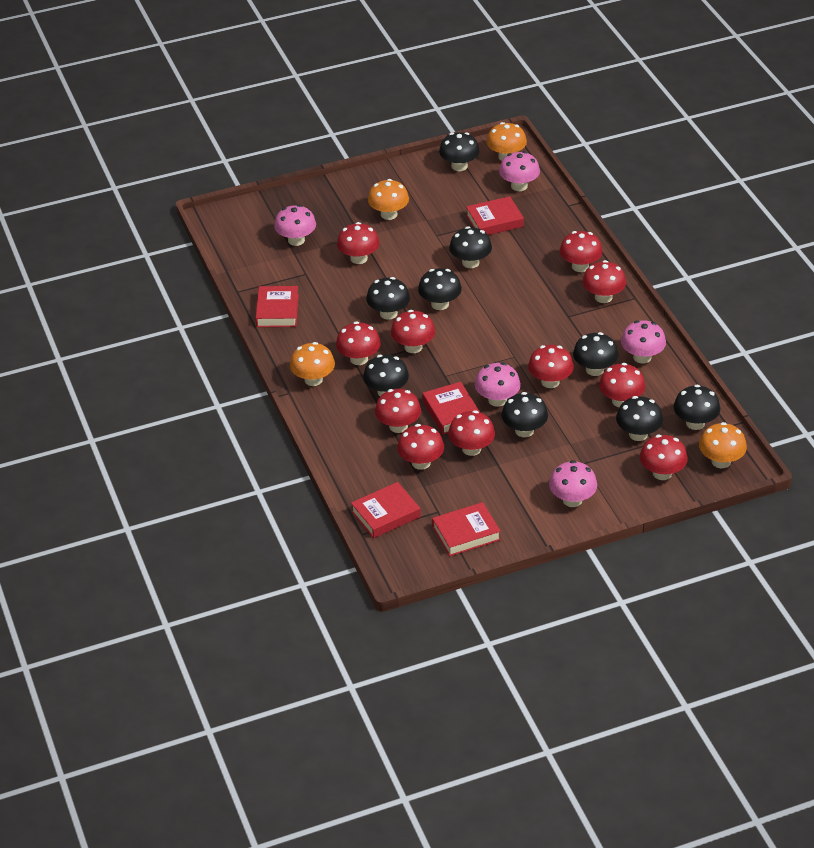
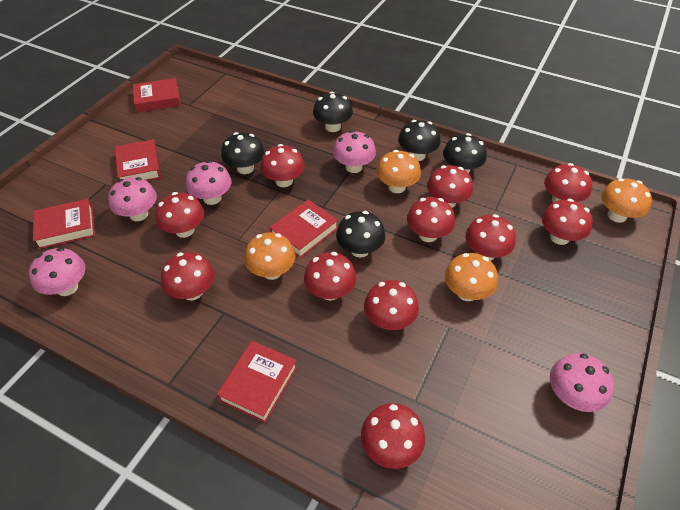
black mushroom: 9 -> 5

